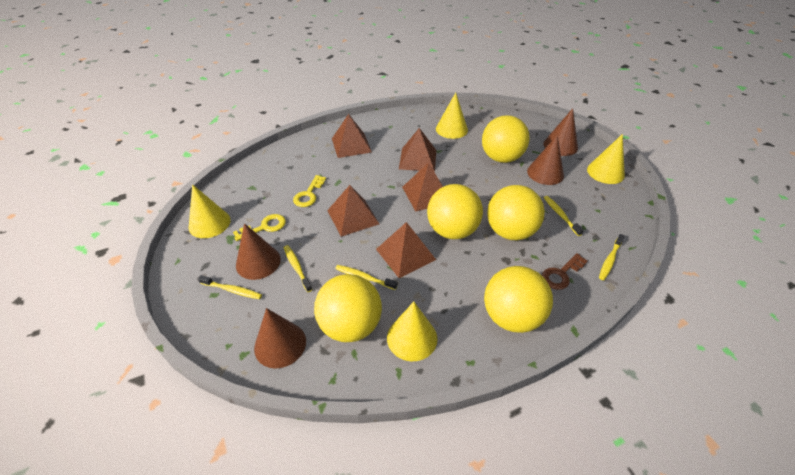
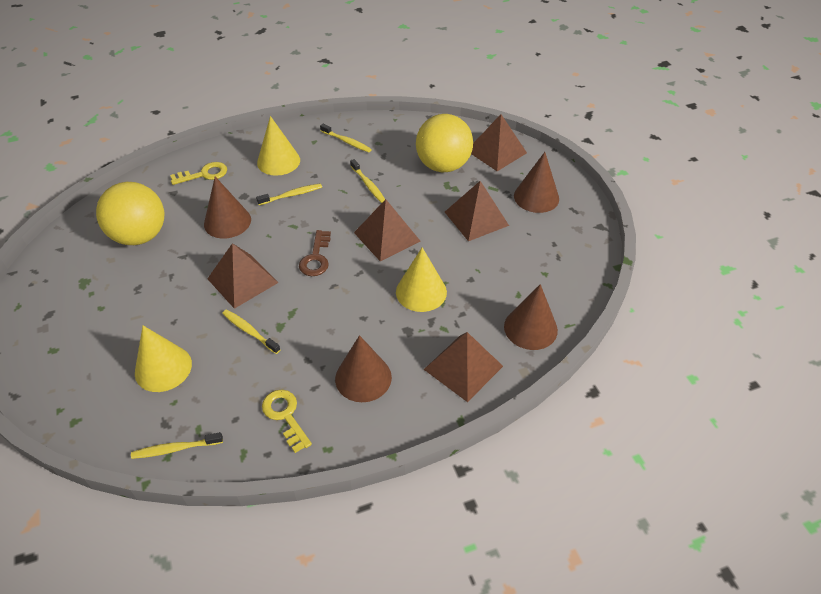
yellow ball: 5 -> 2
yellow cone: 4 -> 3

